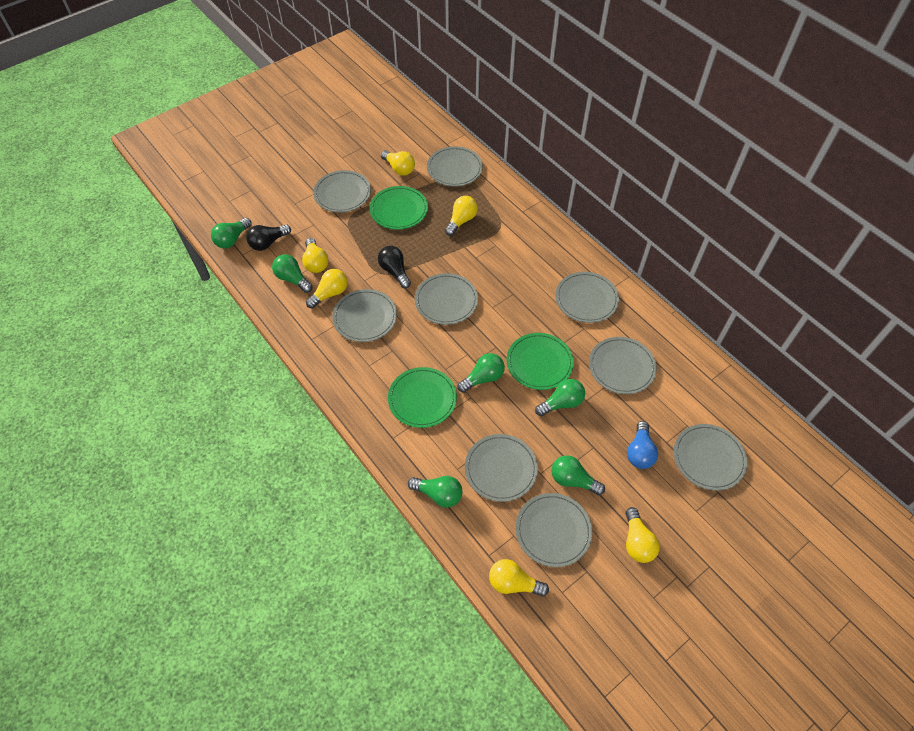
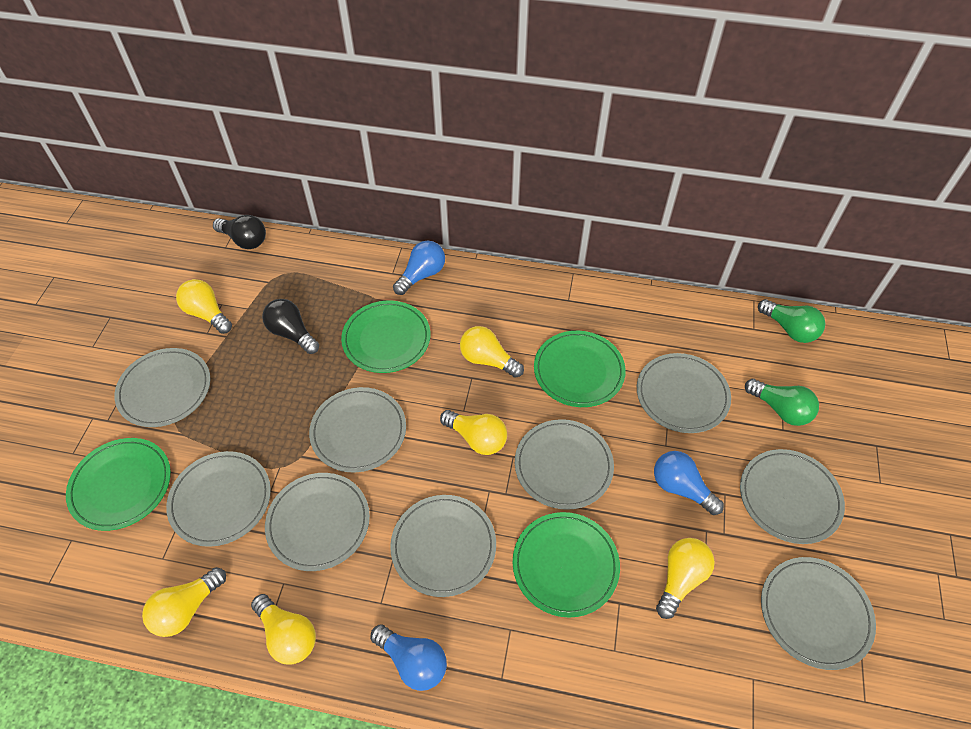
blue light bulb: 1 -> 3
green light bulb: 6 -> 2
green plate: 3 -> 4

